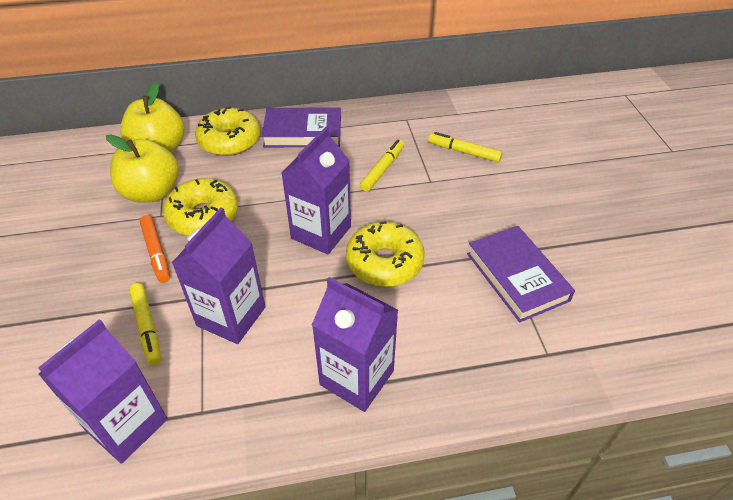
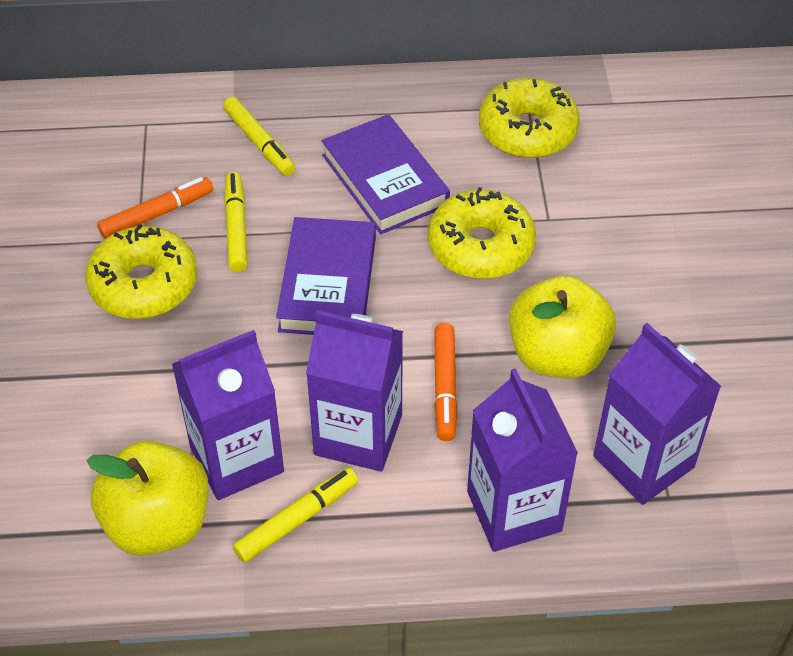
orange marker: 1 -> 2

